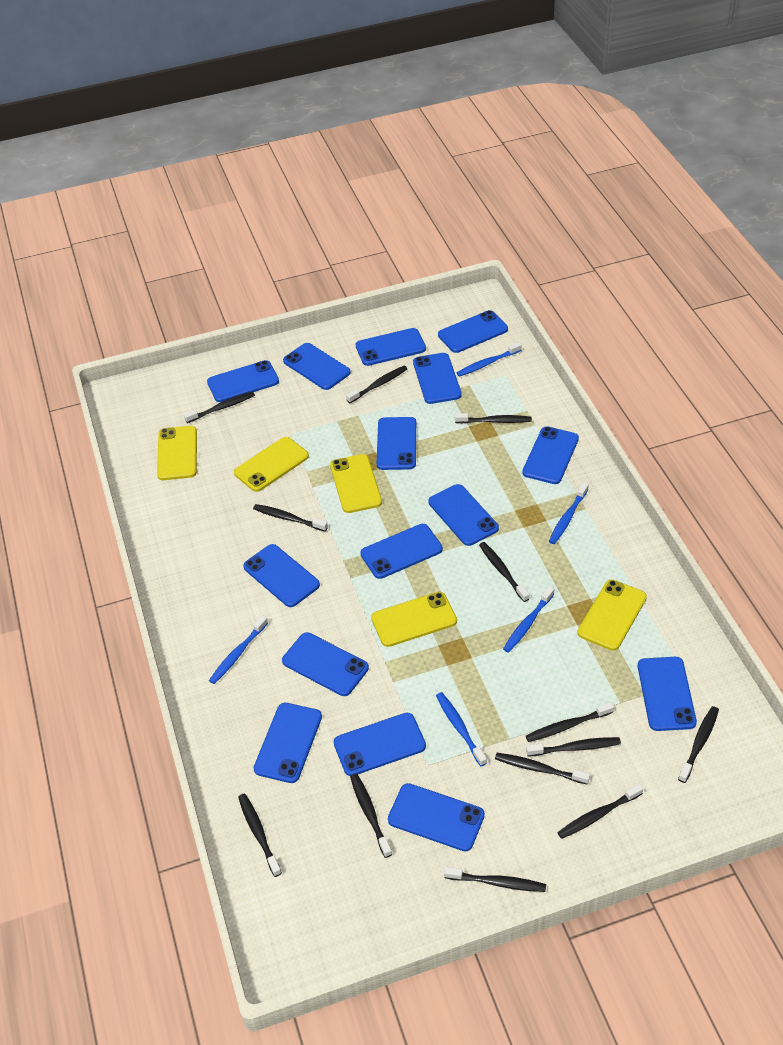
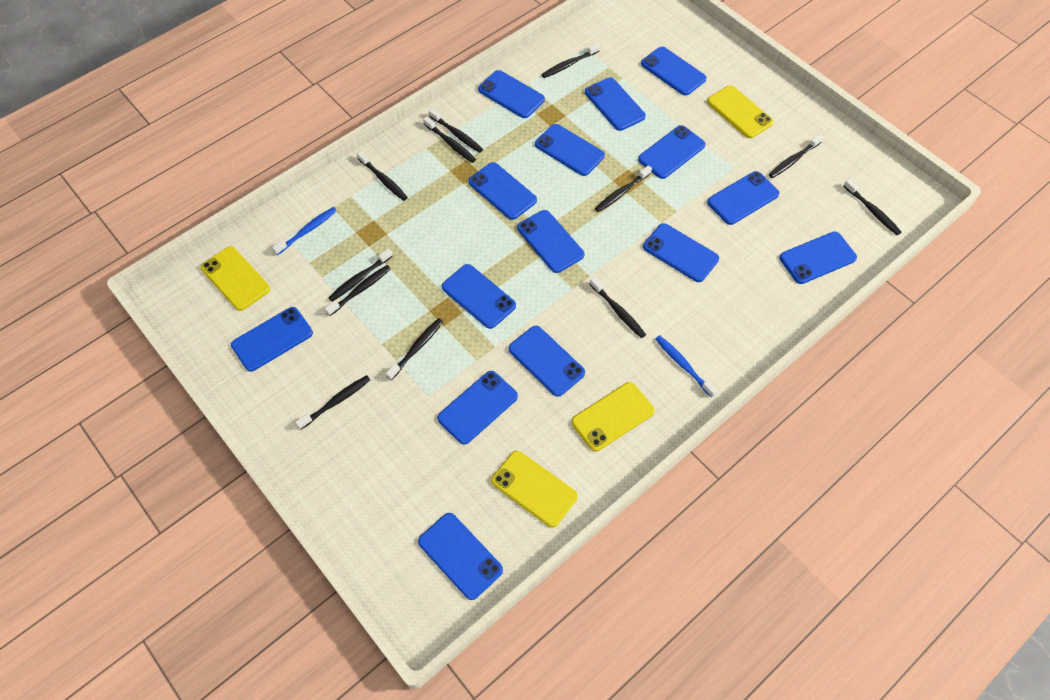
black toothbrush: 13 -> 12
blue toothbrush: 5 -> 2
yellow phone: 5 -> 4

